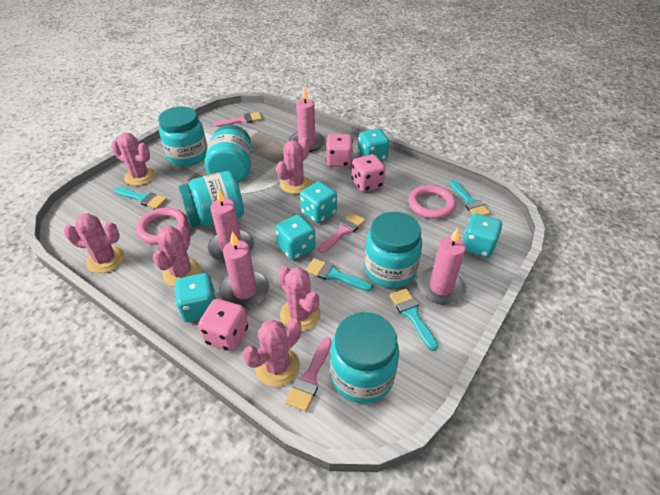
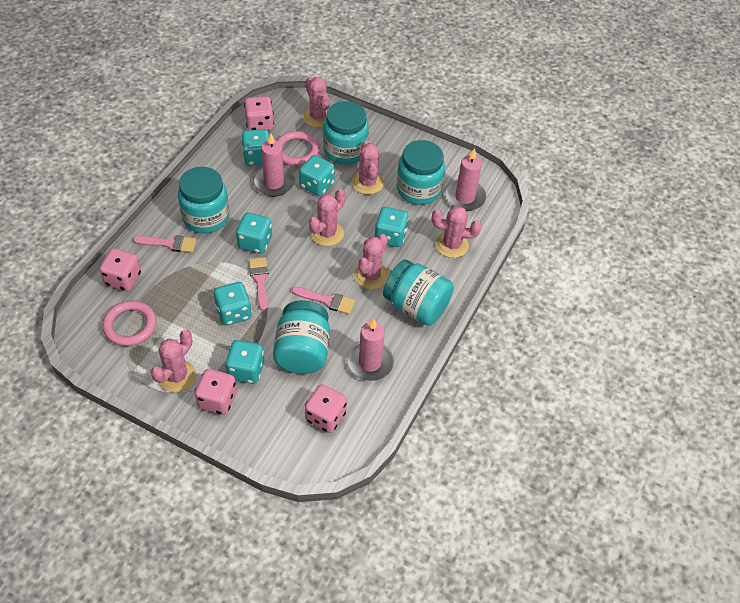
pink candle: 4 -> 3
pink dice: 3 -> 4
turquoise brush: 4 -> 0
turquoise dice: 5 -> 6

